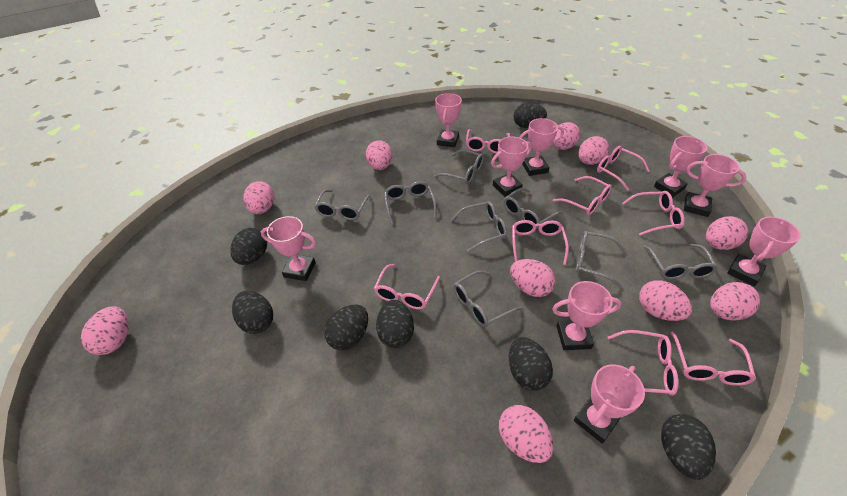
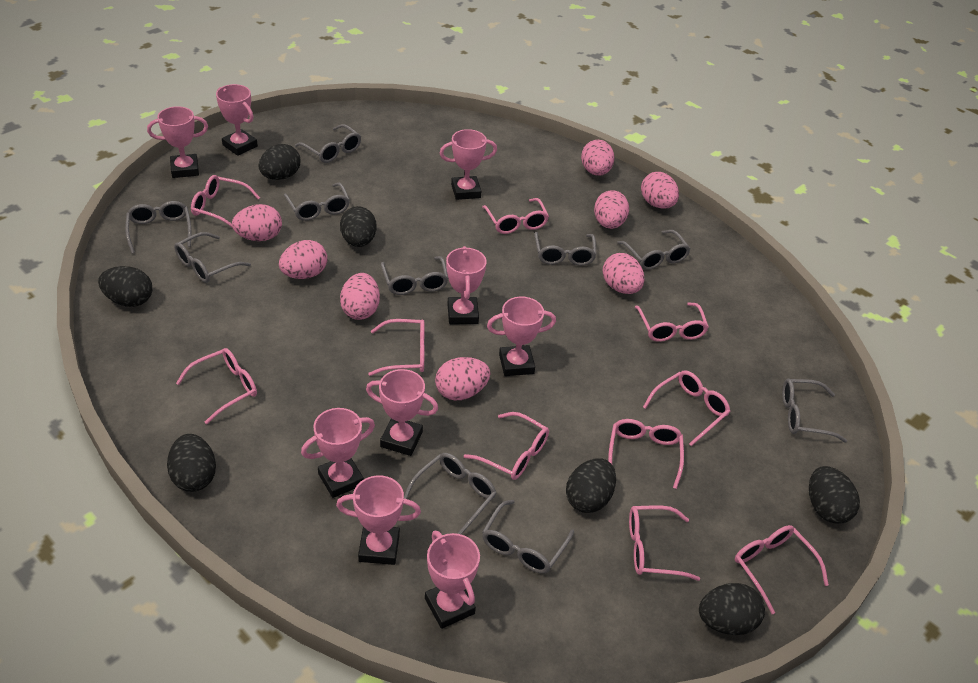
grey glasses: 8 -> 10
pink egg: 10 -> 8
pink glasses: 8 -> 10

